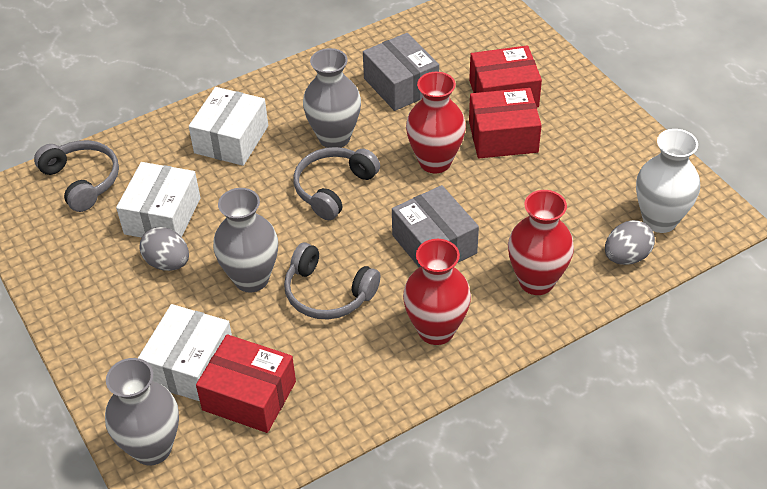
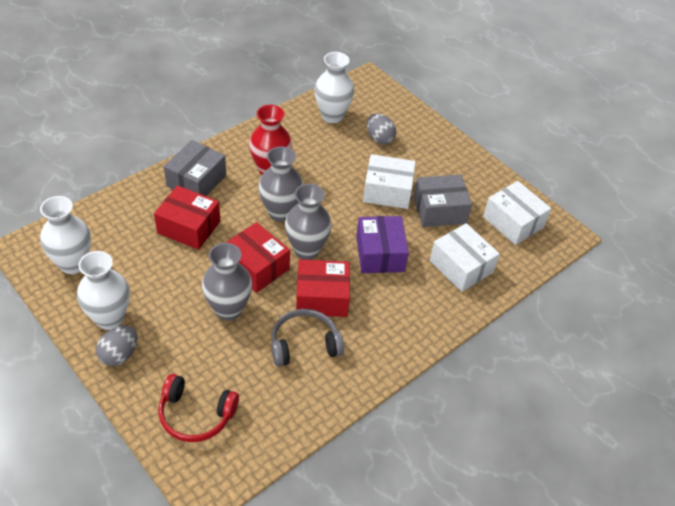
grey headphones: 3 -> 1
purple box: 0 -> 1
red headphones: 0 -> 1
red vase: 3 -> 1
white vase: 1 -> 3

